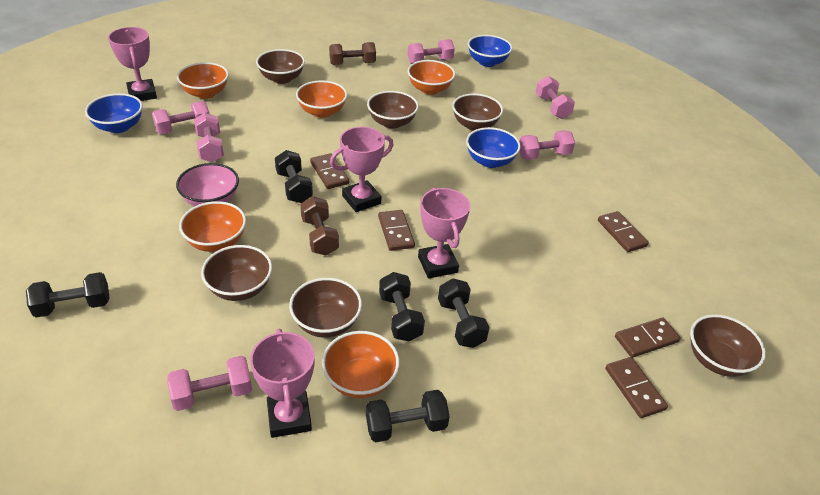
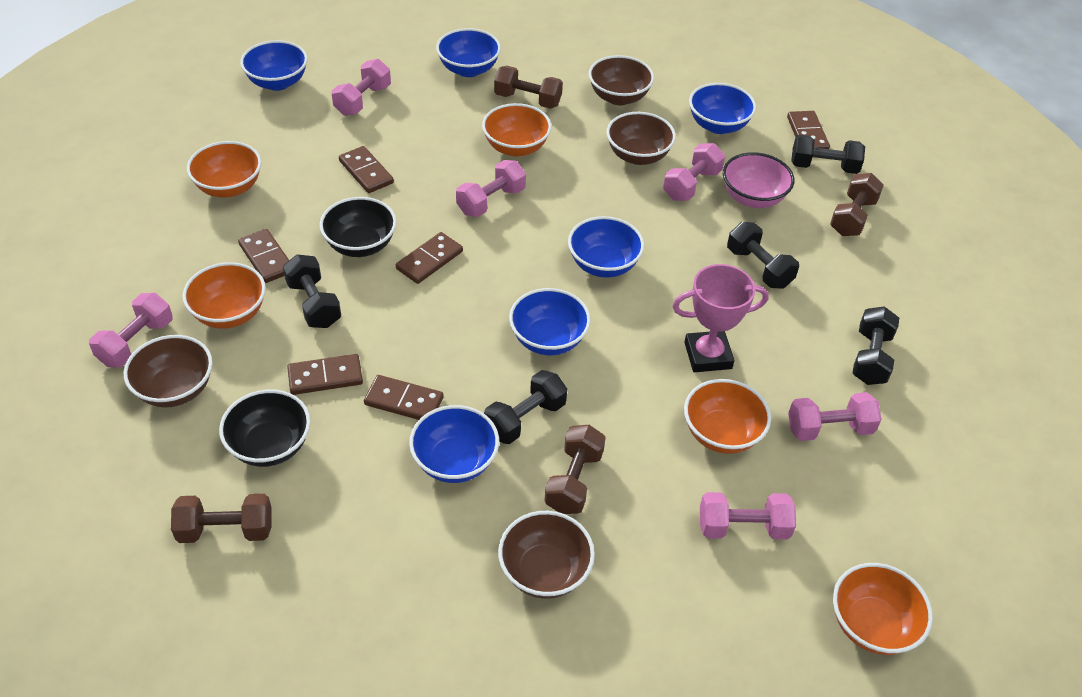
black bowl: 0 -> 2
blue bowl: 3 -> 6
brown bowl: 6 -> 4
brown domino: 5 -> 6
brown dumbbell: 2 -> 4
pink trophy: 4 -> 1

